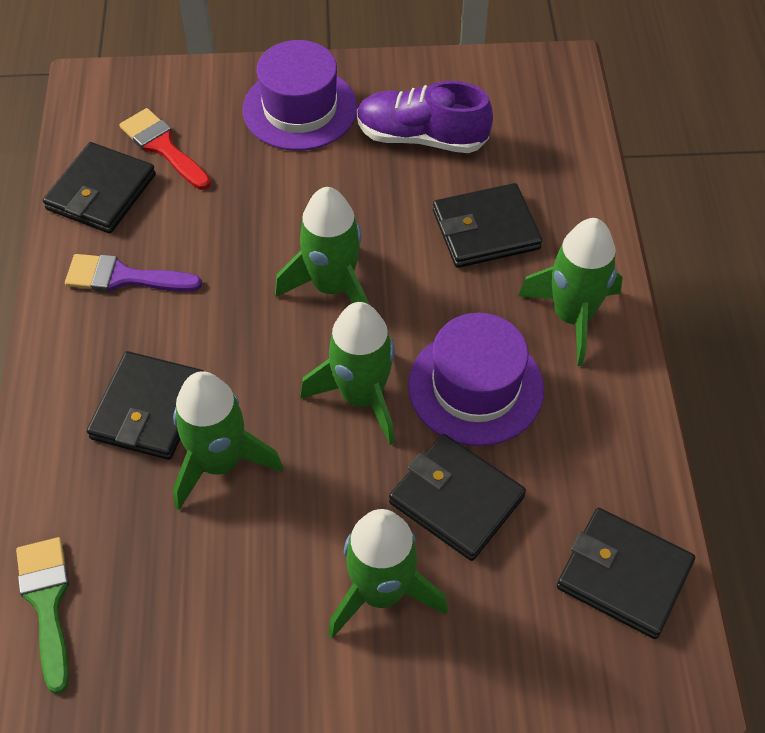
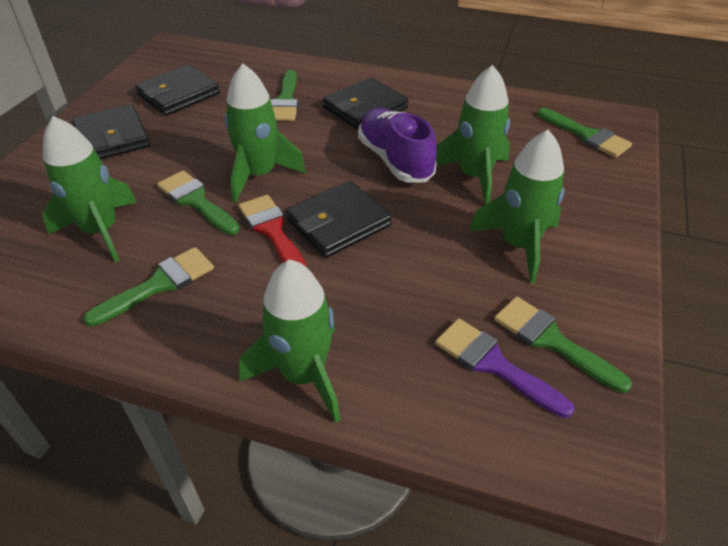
black wallet: 5 -> 4
green brush: 1 -> 5
purple hat: 2 -> 0

